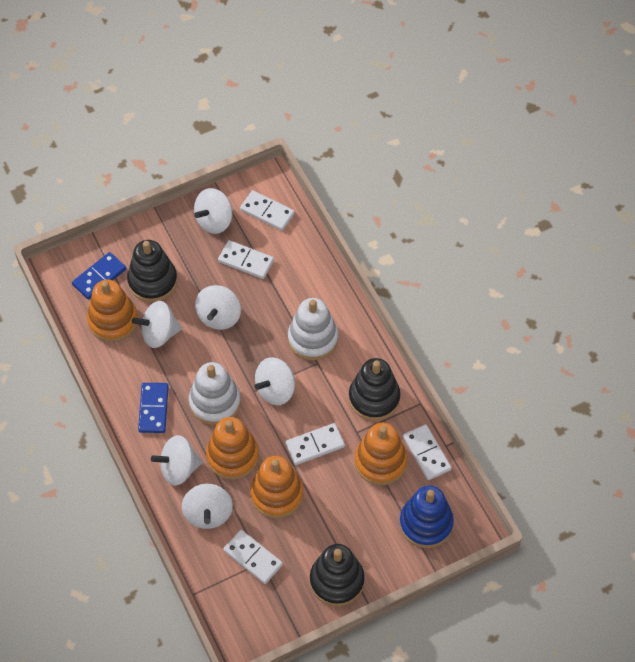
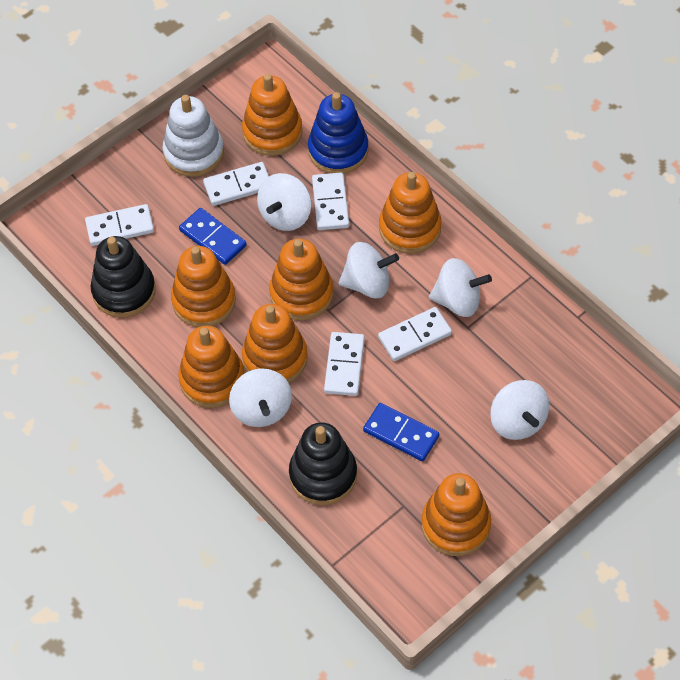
black stacking toy: 3 -> 2
orange stacking toy: 4 -> 7
white spinning top: 6 -> 5
white stacking toy: 2 -> 1

